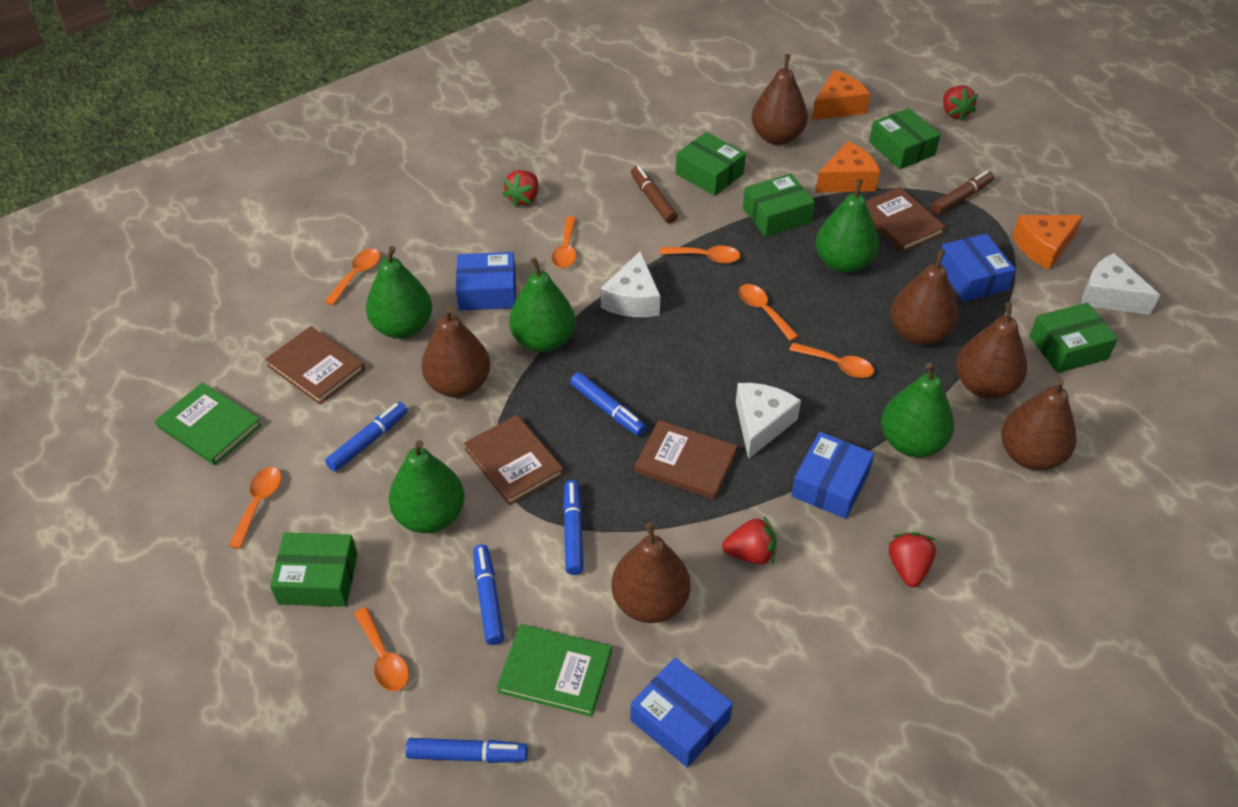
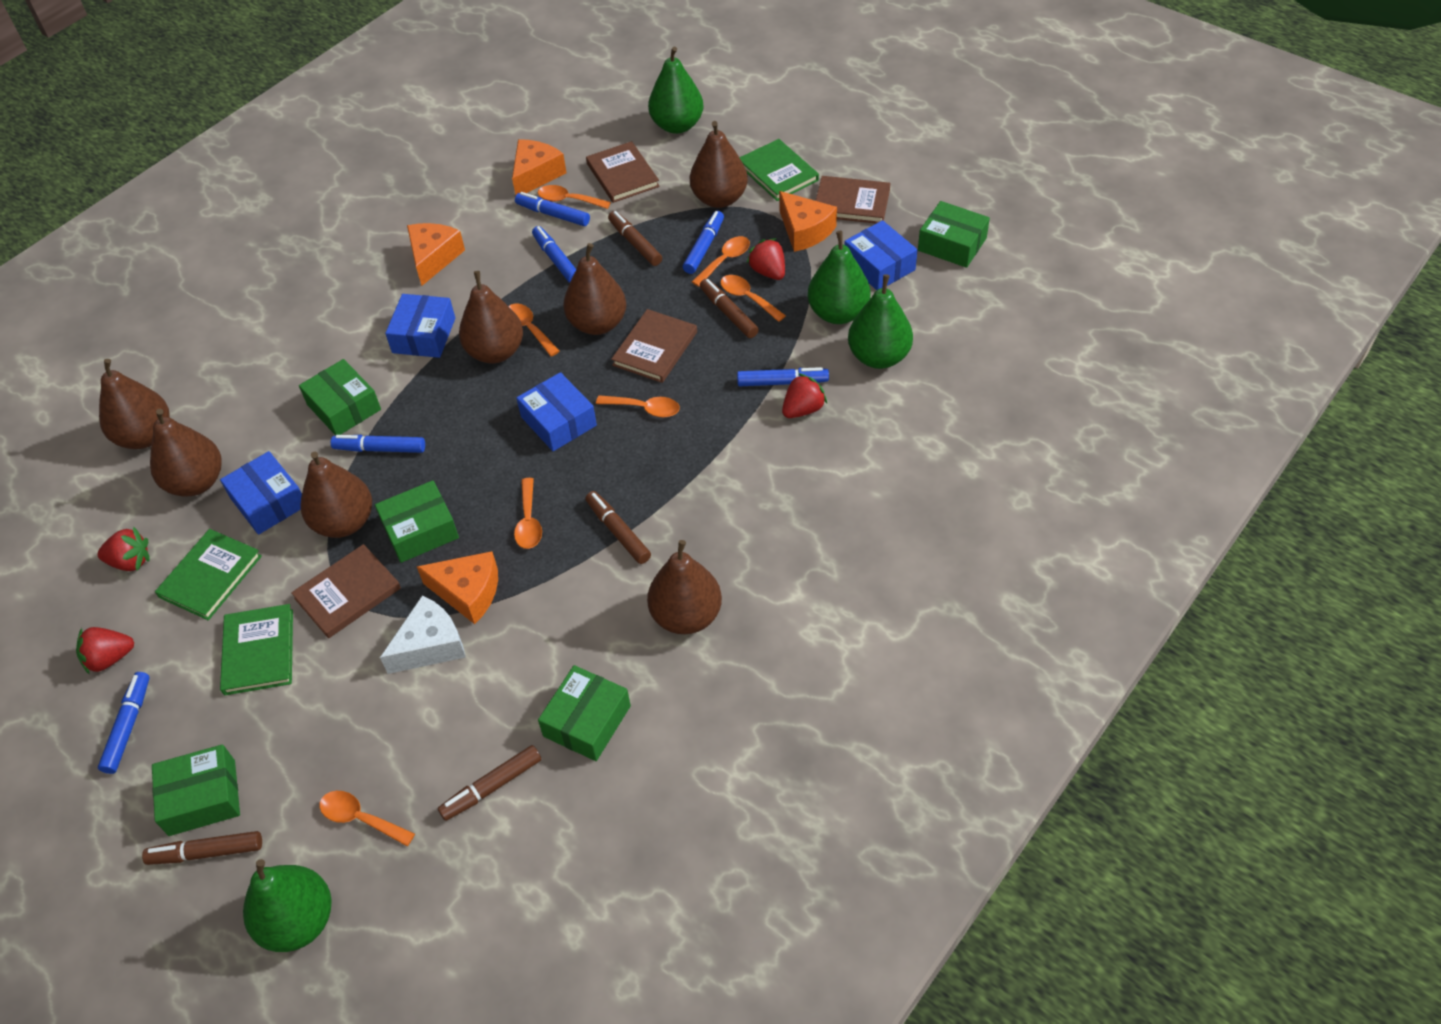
blue marker: 5 -> 6
brown marker: 2 -> 5
brown pear: 6 -> 7
green book: 2 -> 3
green pear: 5 -> 4
orange cheese: 3 -> 4
white cheese: 3 -> 1

